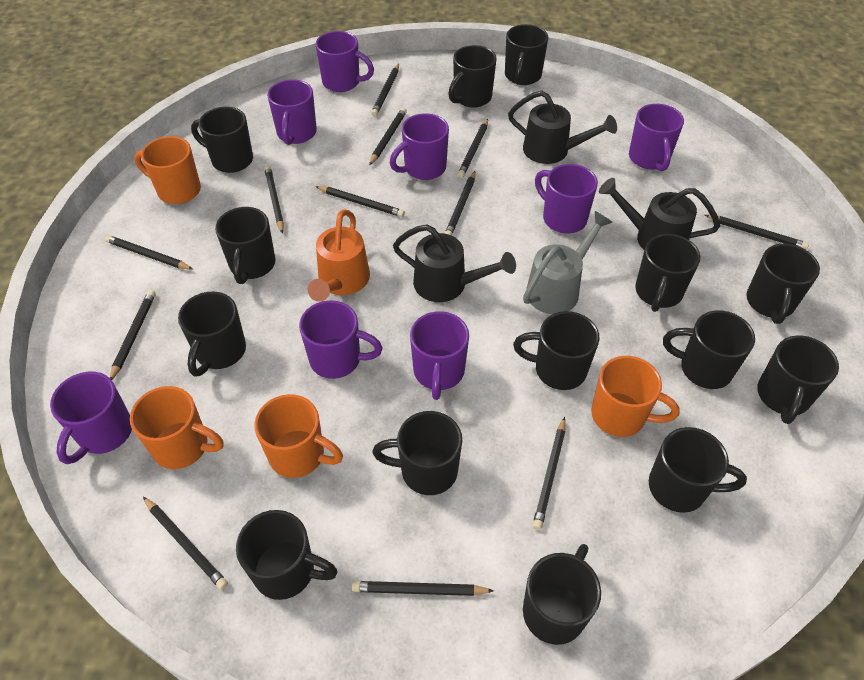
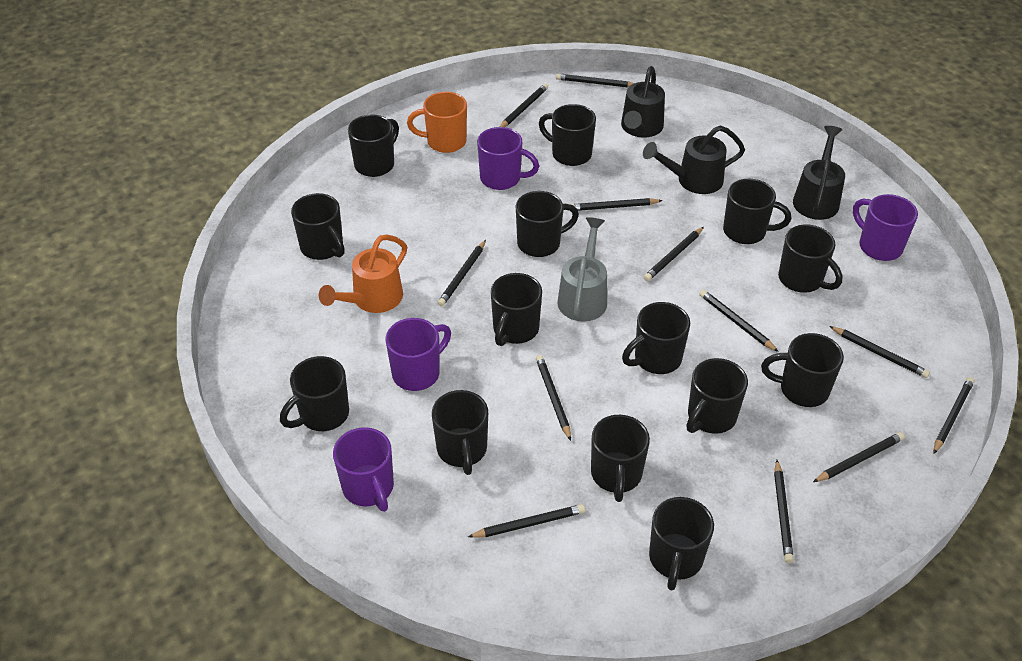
orange mug: 4 -> 1
purple mug: 8 -> 4

